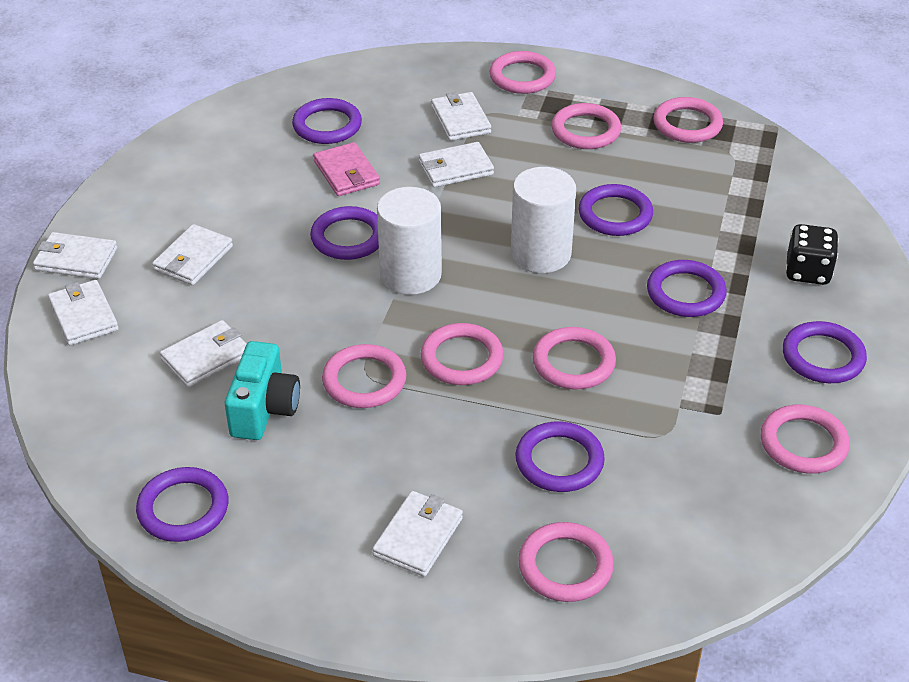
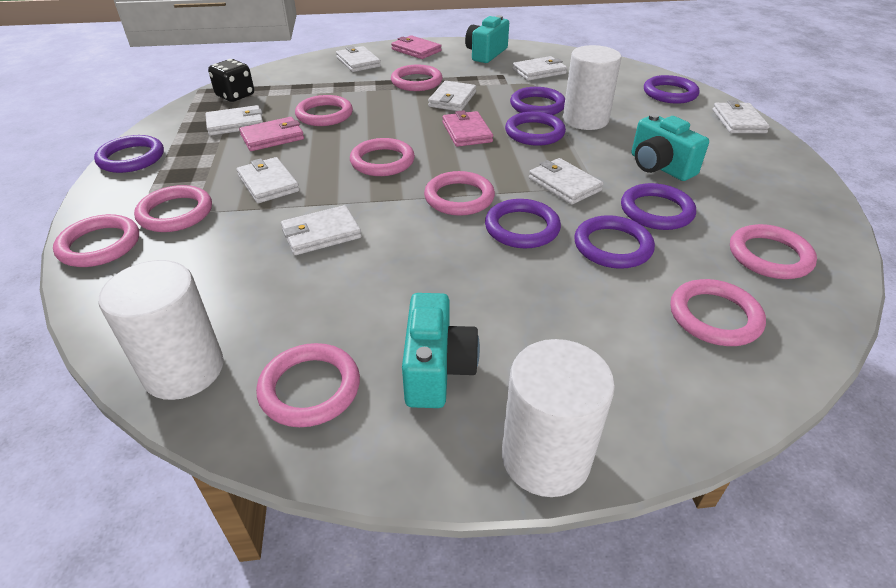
pink ring: 8 -> 9
pink wallet: 1 -> 3
turquoise camera: 1 -> 3
white cylinder: 2 -> 3
white wallet: 7 -> 8

